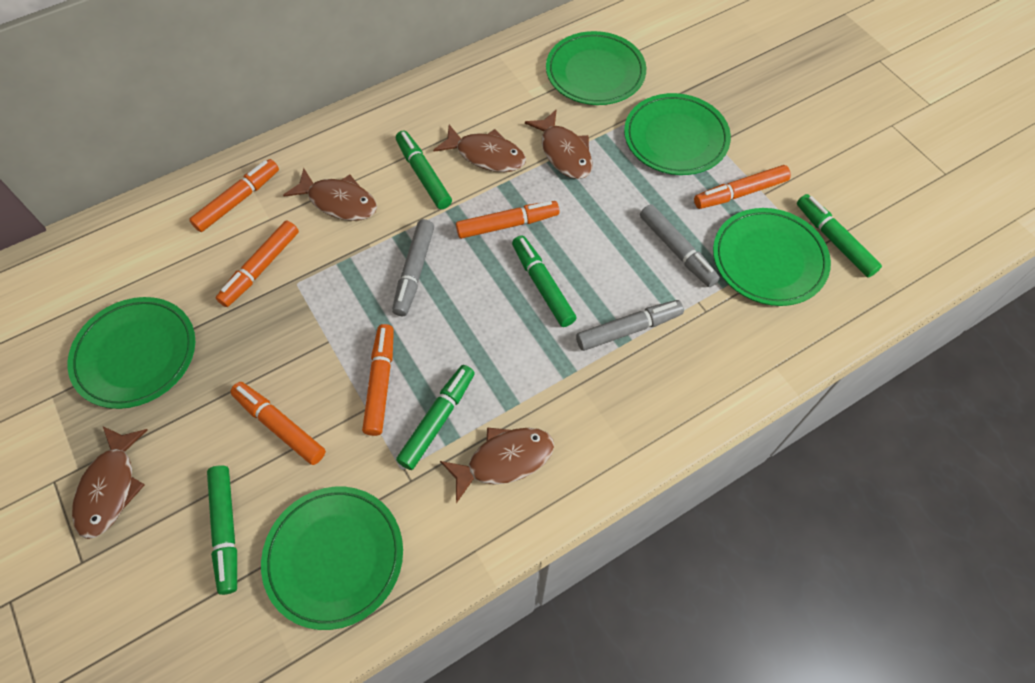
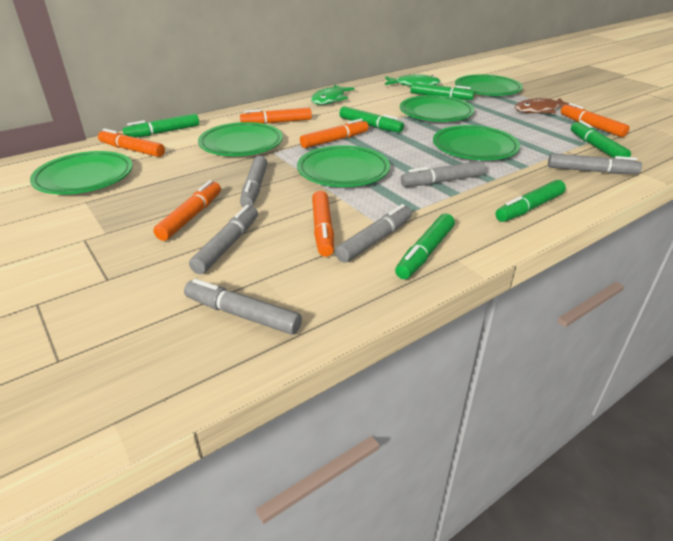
brown fish: 5 -> 1
green fish: 0 -> 2
green marker: 5 -> 6
green plate: 5 -> 6
grey marker: 3 -> 6

